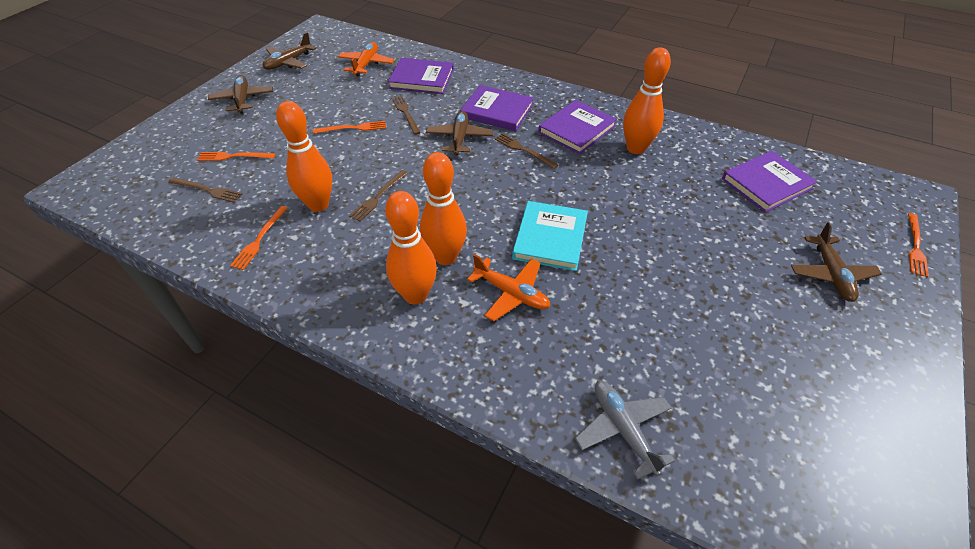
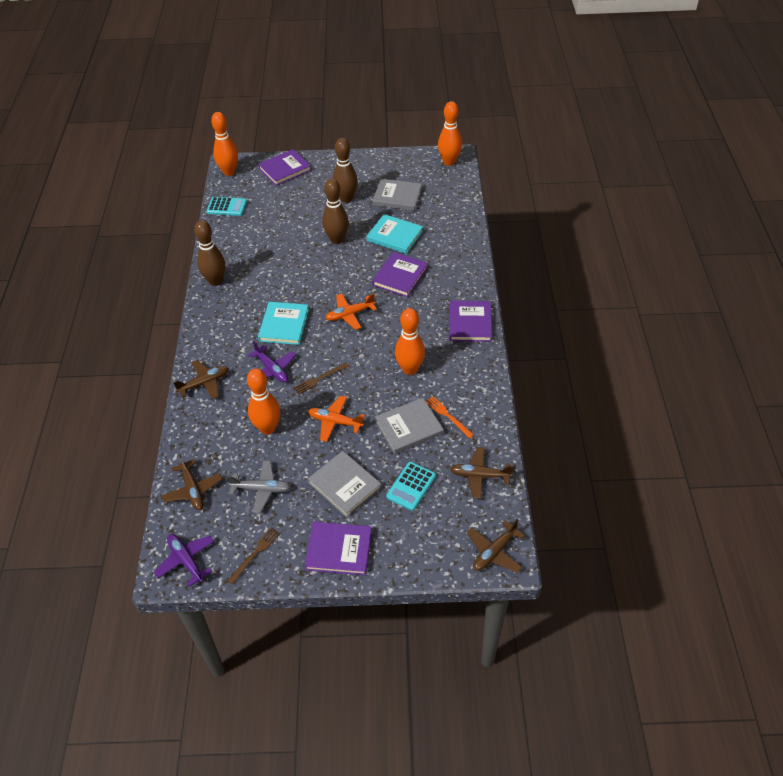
brown bowling pin: 0 -> 3
brown fork: 4 -> 2
grey book: 0 -> 3
orange fork: 4 -> 1
purple plane: 0 -> 2
turquoise book: 1 -> 2
turquoise calculator: 0 -> 2

